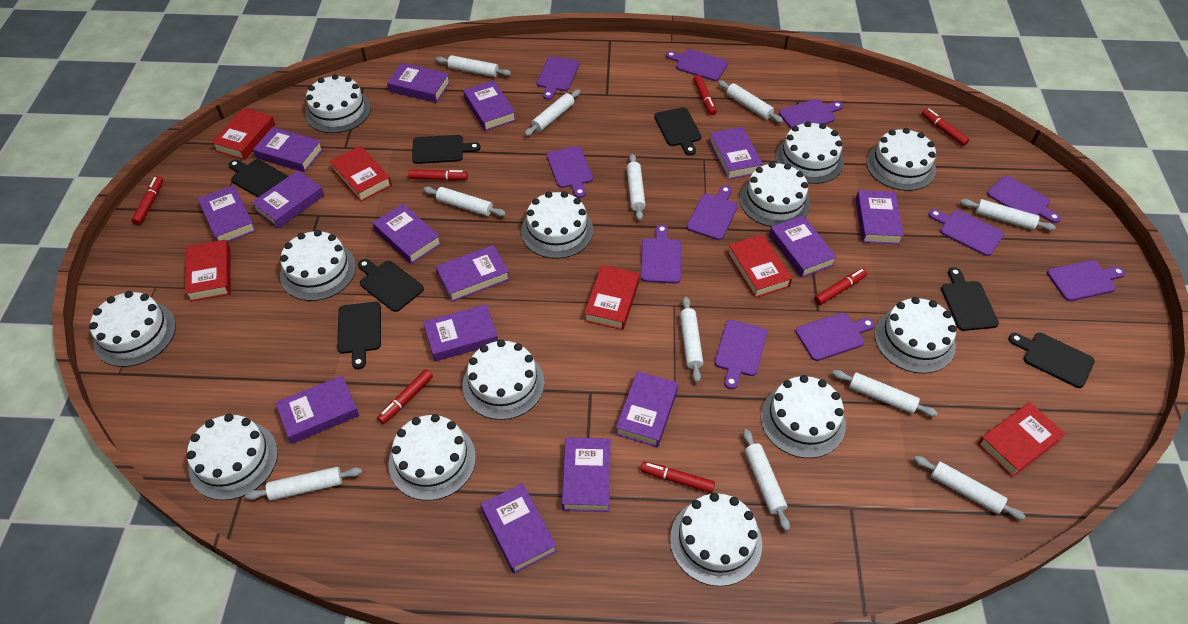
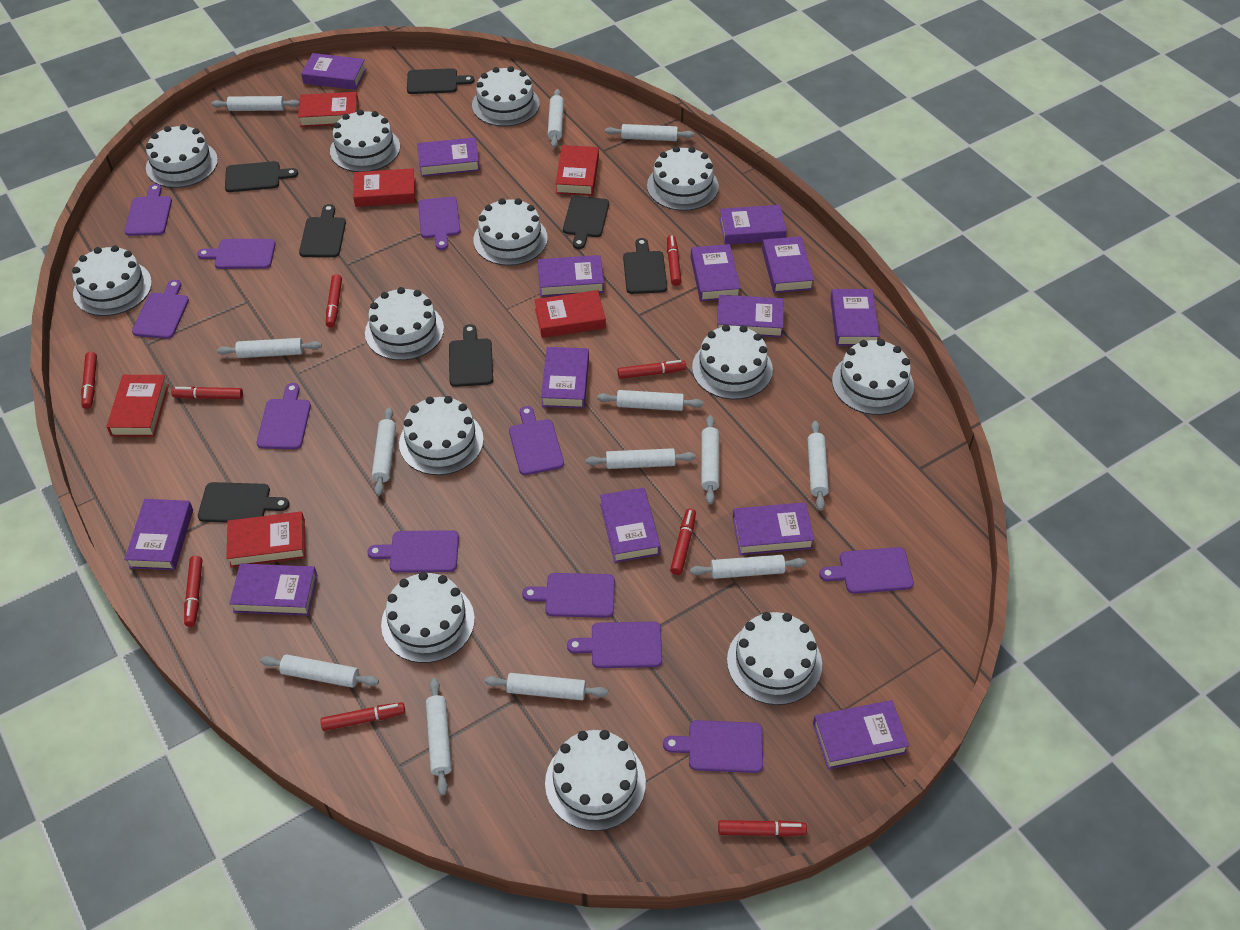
purple book: 15 -> 14
red marker: 7 -> 9
white rolling pin: 11 -> 13

